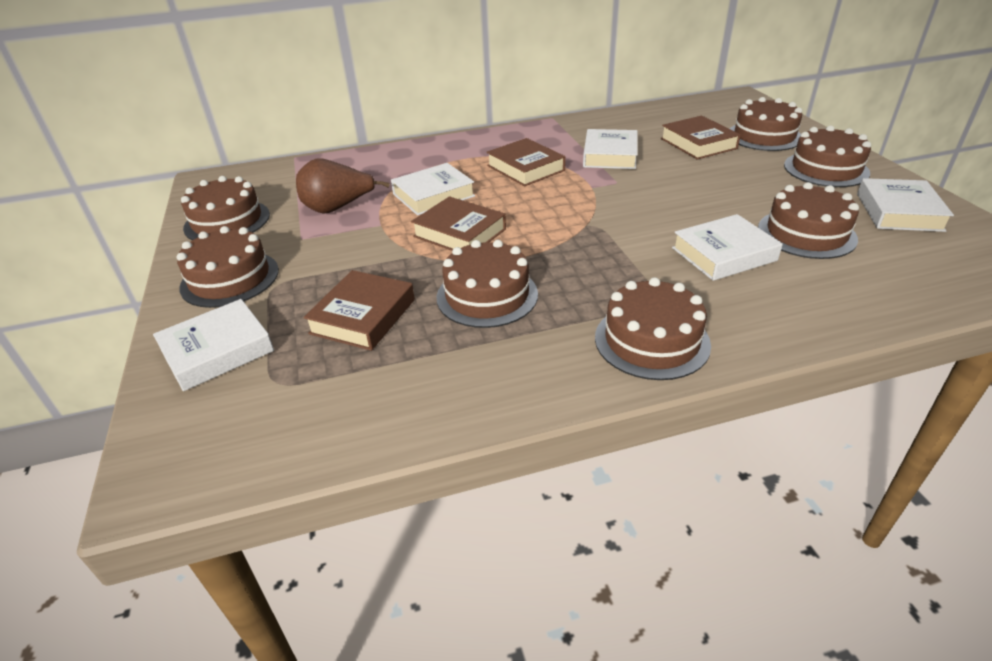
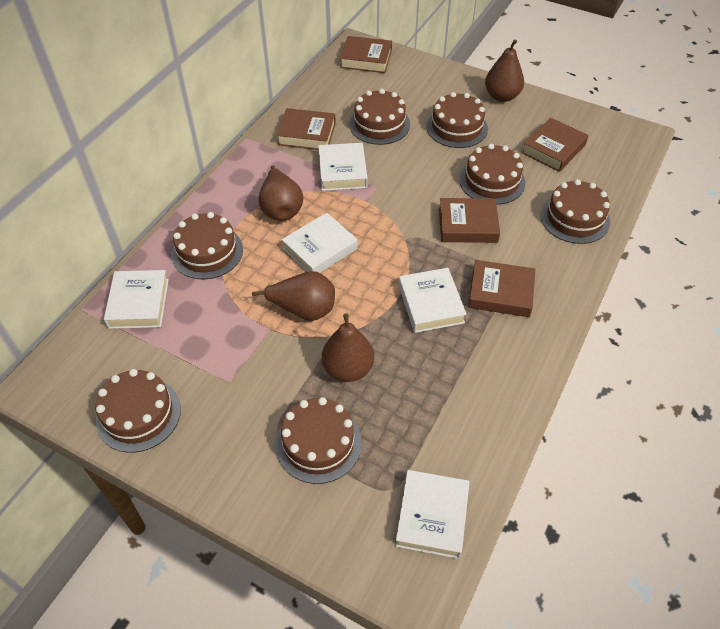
brown book: 4 -> 5
brown pear: 1 -> 4

